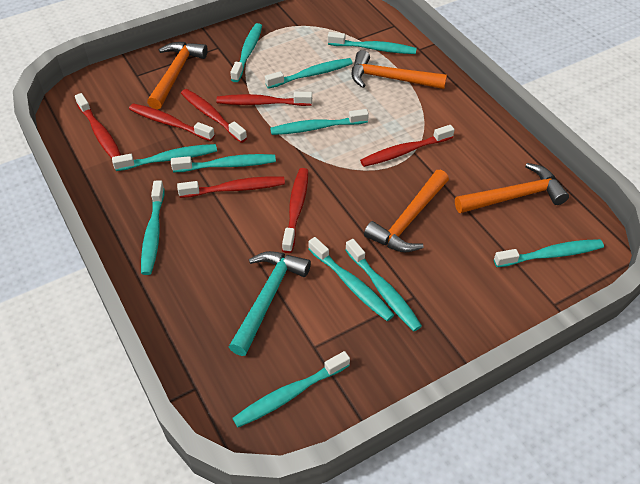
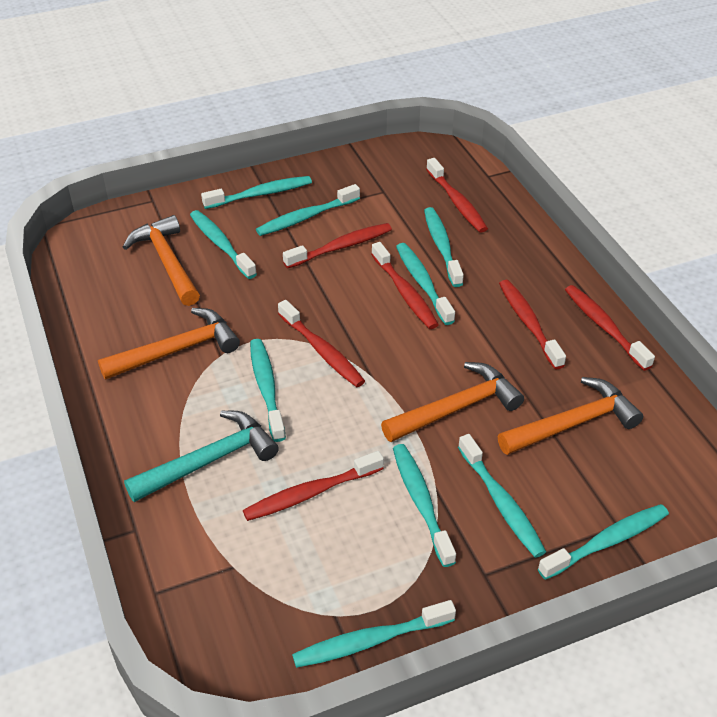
turquoise toothbrush: 11 -> 10

